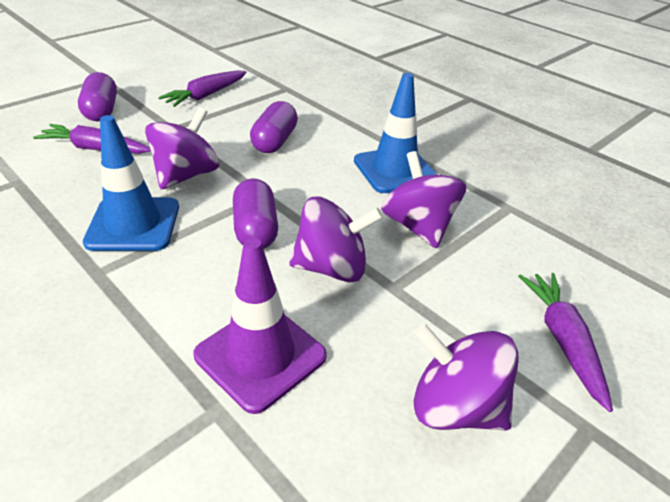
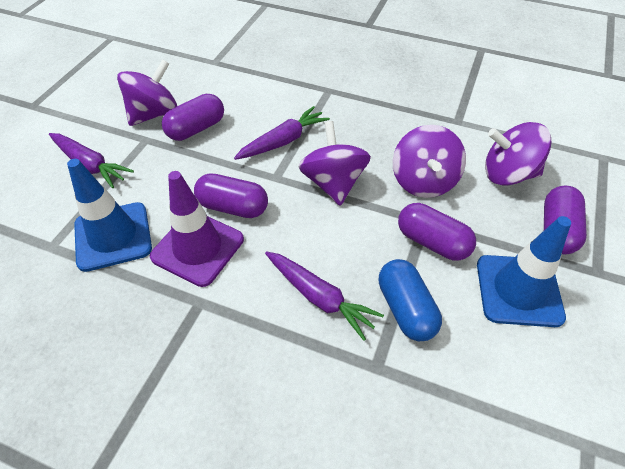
blue capsule: 0 -> 1
purple capsule: 3 -> 4

